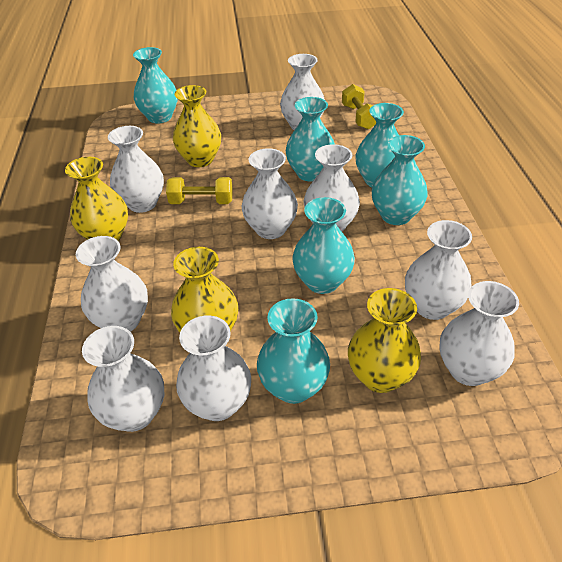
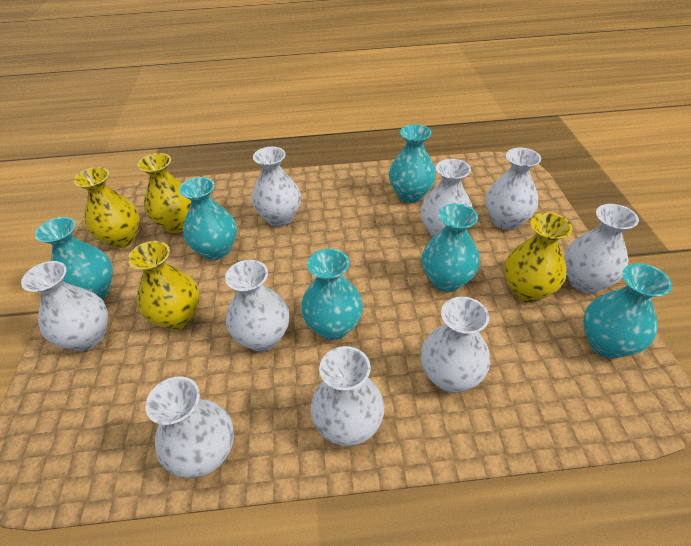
yellow dumbbell: 2 -> 0

